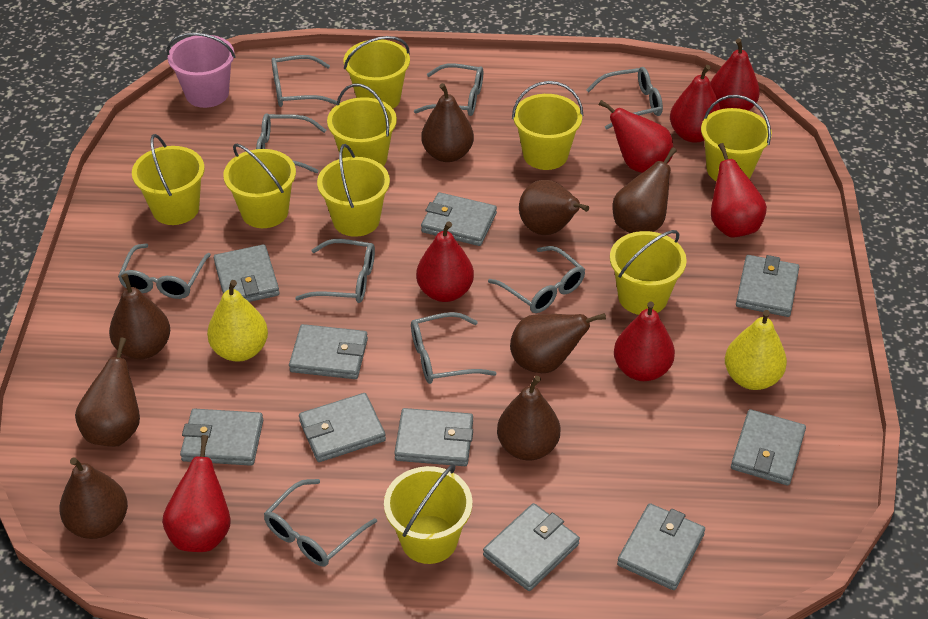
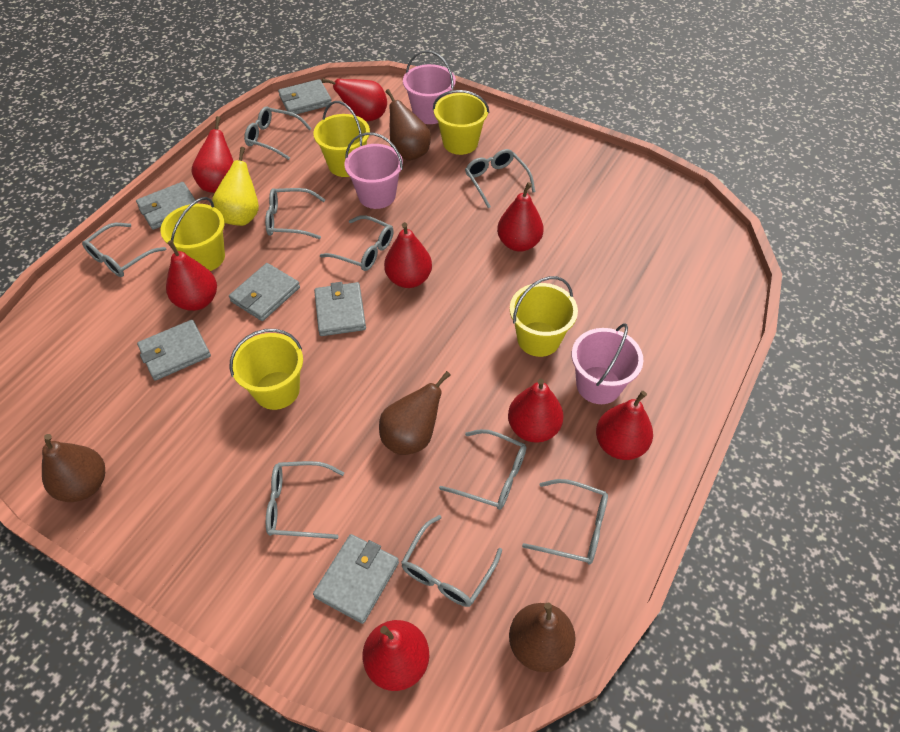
brown pear: 8 -> 4
grey wallet: 10 -> 6
pink bucket: 1 -> 3
red pear: 7 -> 8
yellow bucket: 9 -> 5
yellow pear: 2 -> 1

